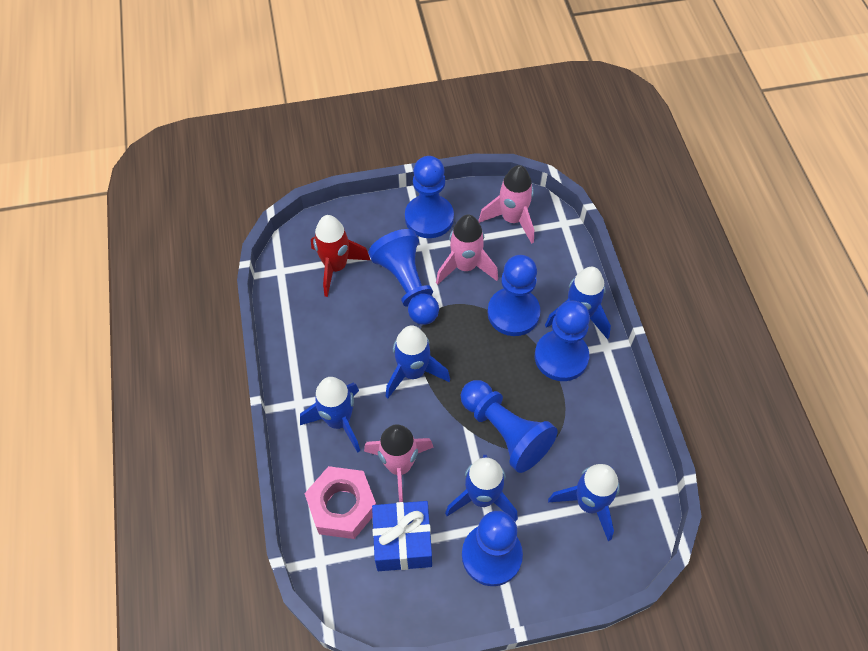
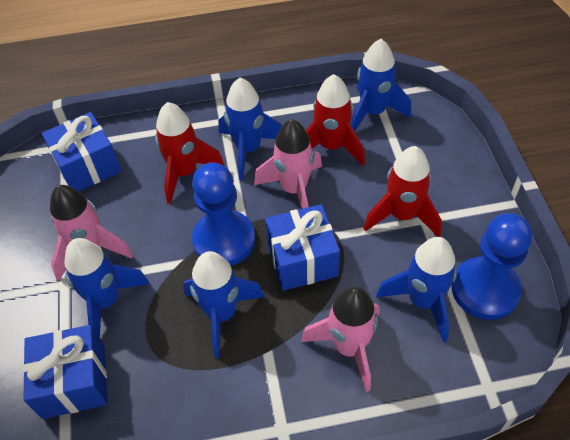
blue gift: 1 -> 3
blue pawn: 6 -> 2
pink nut: 1 -> 0
red rocket: 1 -> 3

